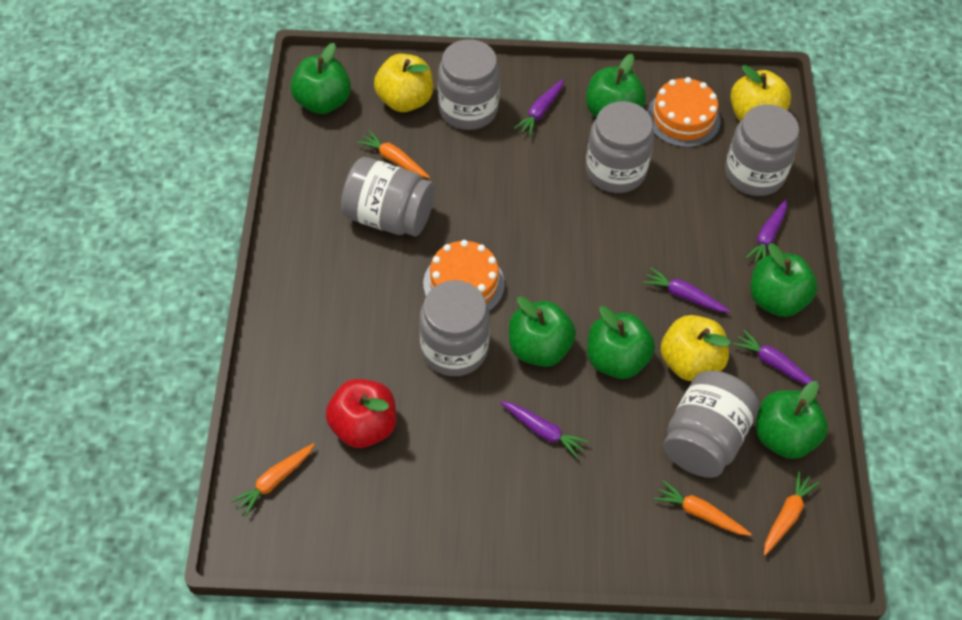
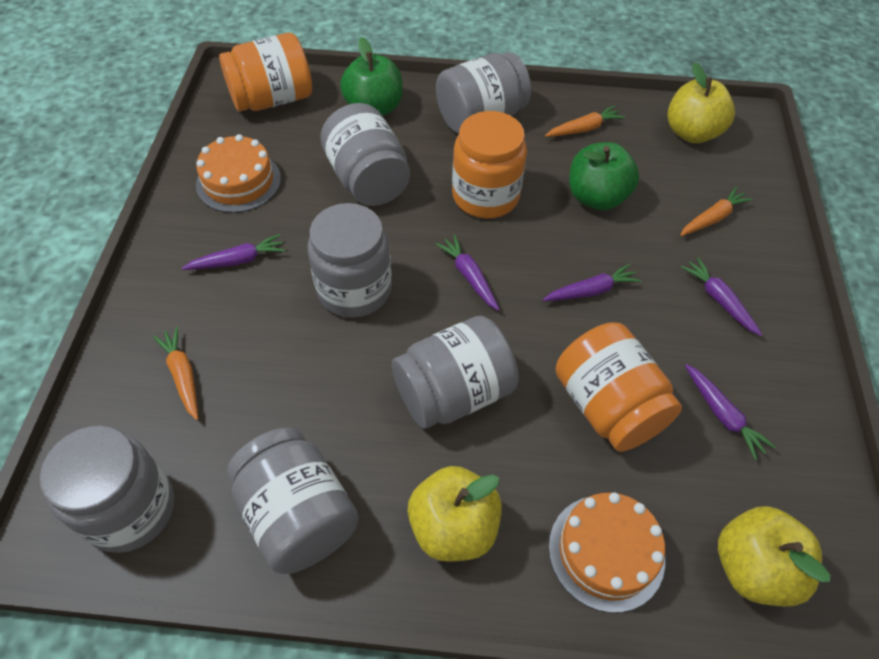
green apple: 6 -> 2
orange carrot: 4 -> 3
orange jar: 0 -> 3
red apple: 1 -> 0

